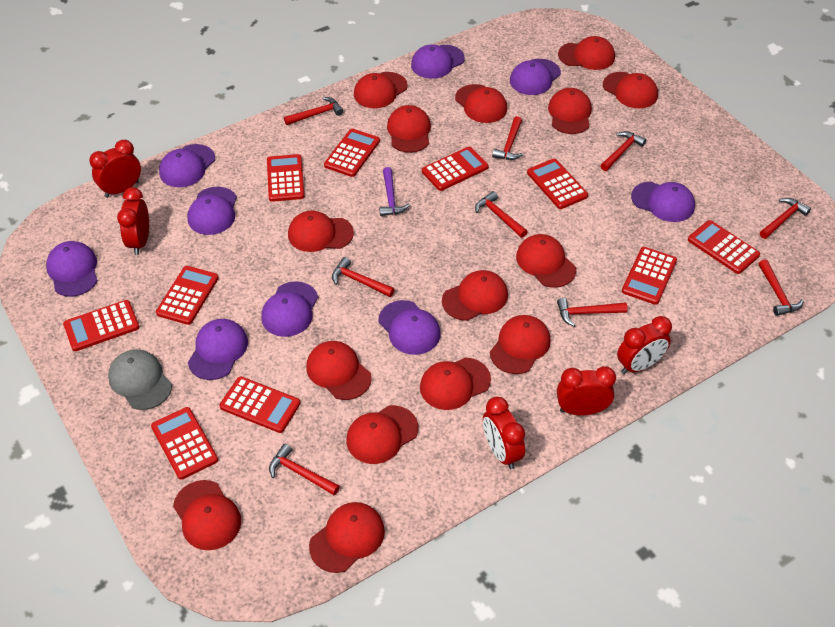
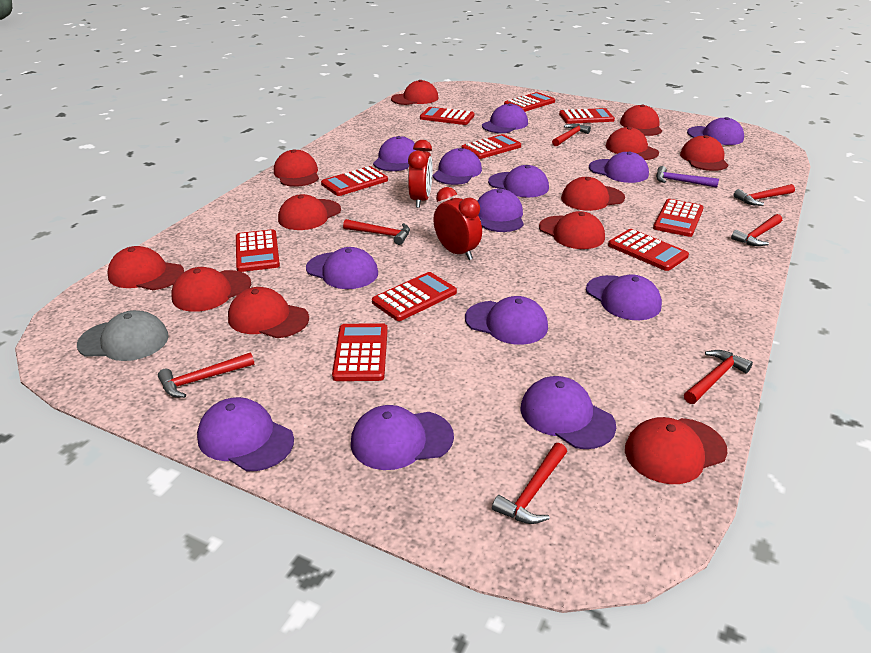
purple cap: 9 -> 13
red cap: 15 -> 12
red clock: 5 -> 2
red hammer: 9 -> 7

